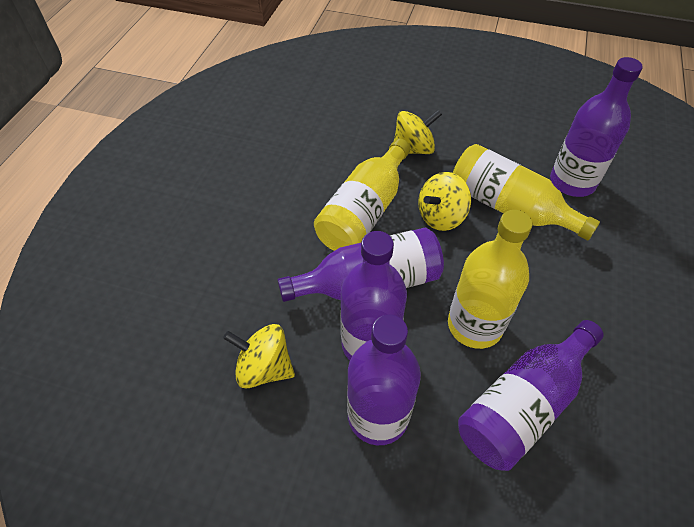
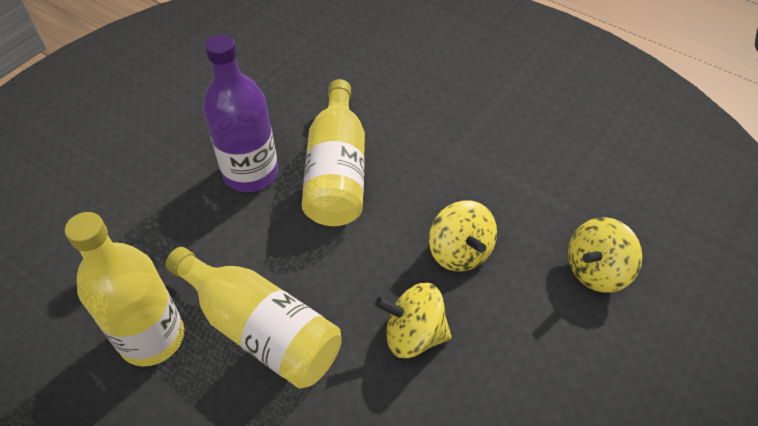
purple bottle: 5 -> 1

